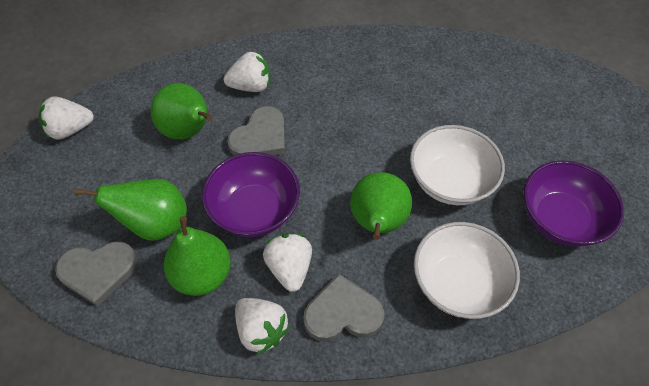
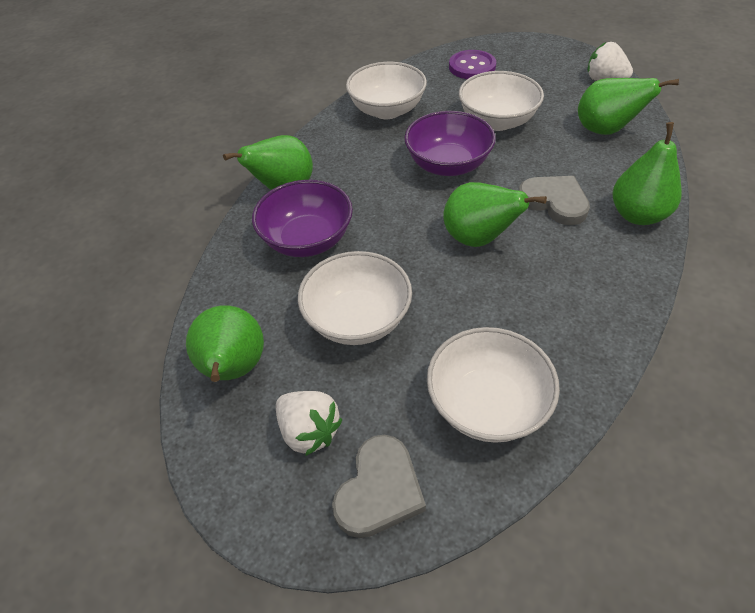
green pear: 4 -> 5
grey heart: 3 -> 2
purple button: 0 -> 1
white bowl: 2 -> 4
white strawberry: 4 -> 2

